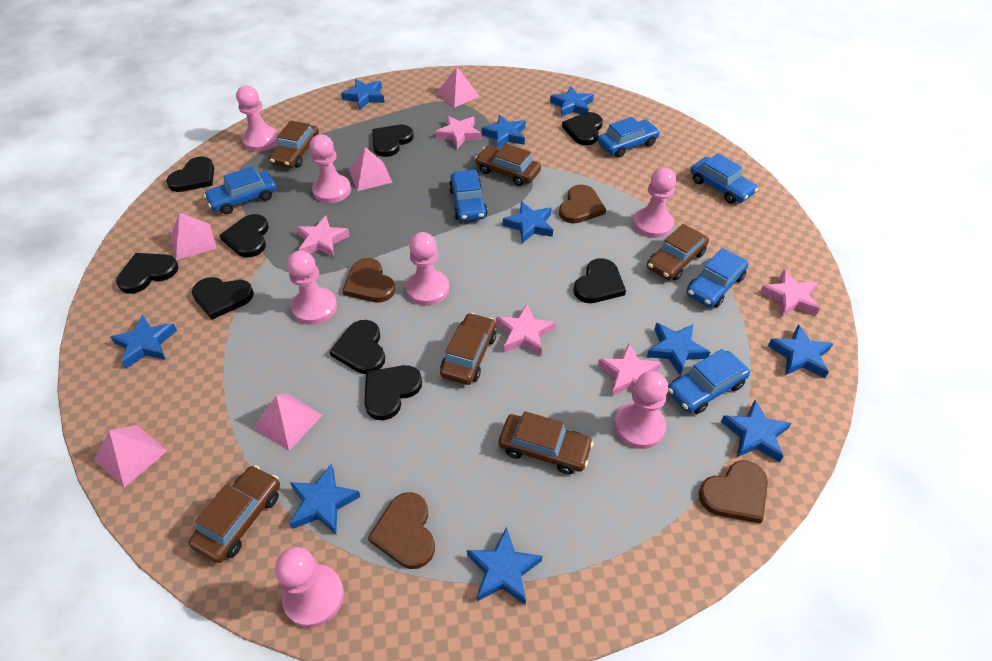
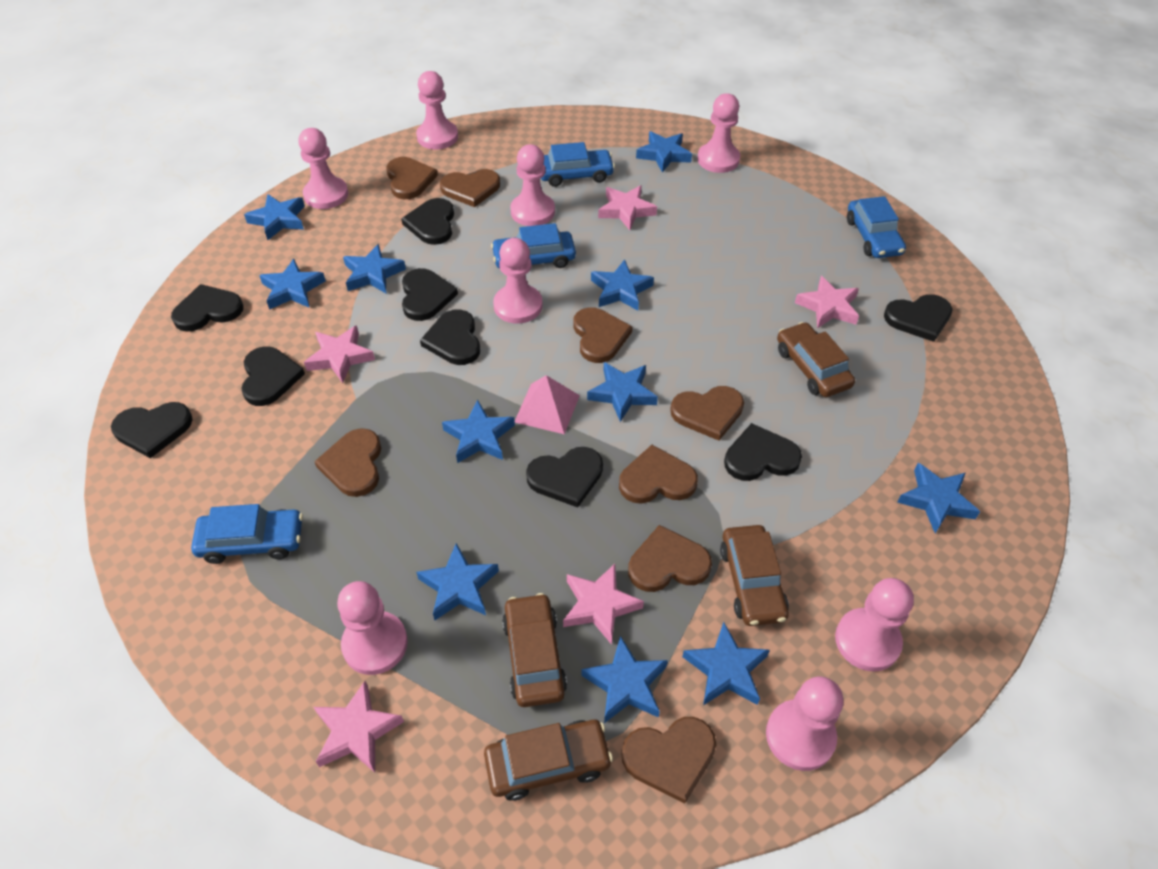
blue car: 6 -> 4
blue star: 10 -> 11
brown car: 6 -> 4
brown heart: 4 -> 8
pink pawn: 7 -> 8
pink pyramid: 5 -> 1

